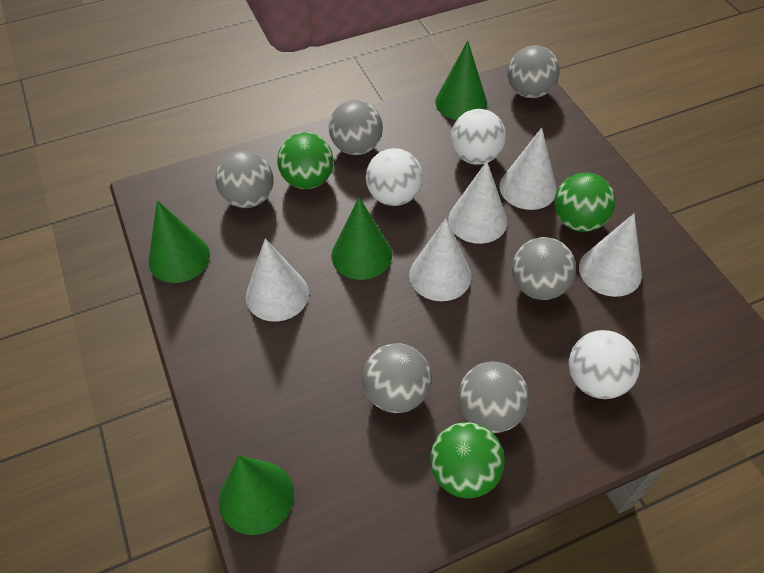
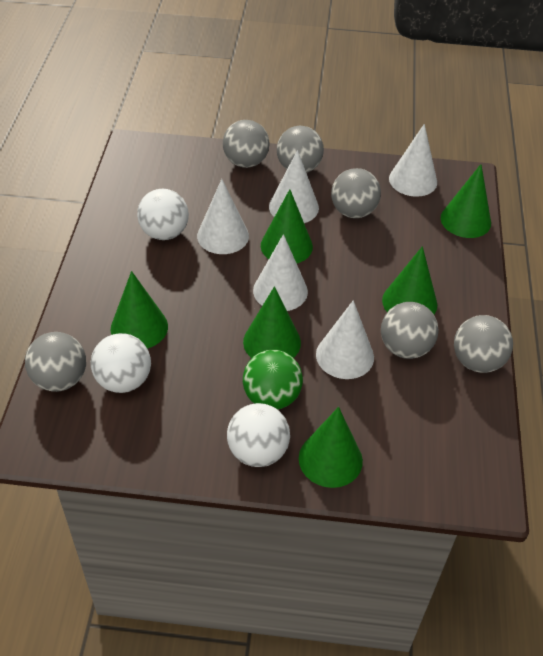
green ball: 3 -> 1
green cone: 4 -> 6

